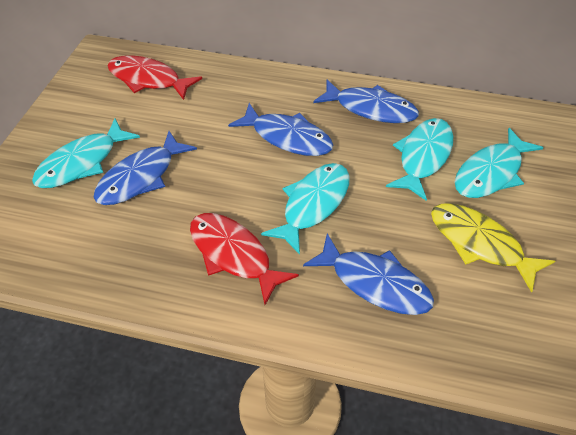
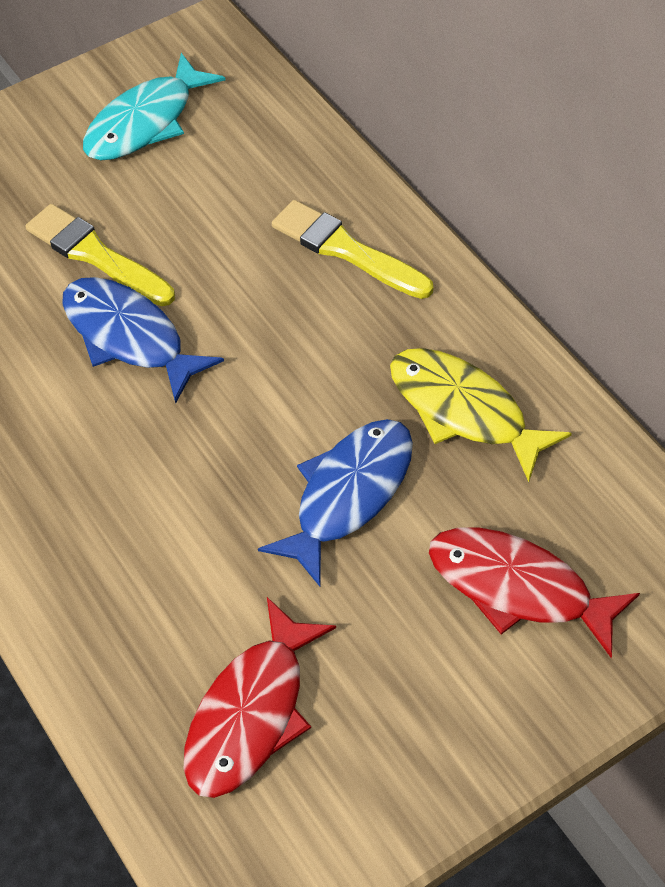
blue fish: 4 -> 2
turquoise fish: 4 -> 1
yellow brush: 0 -> 2

